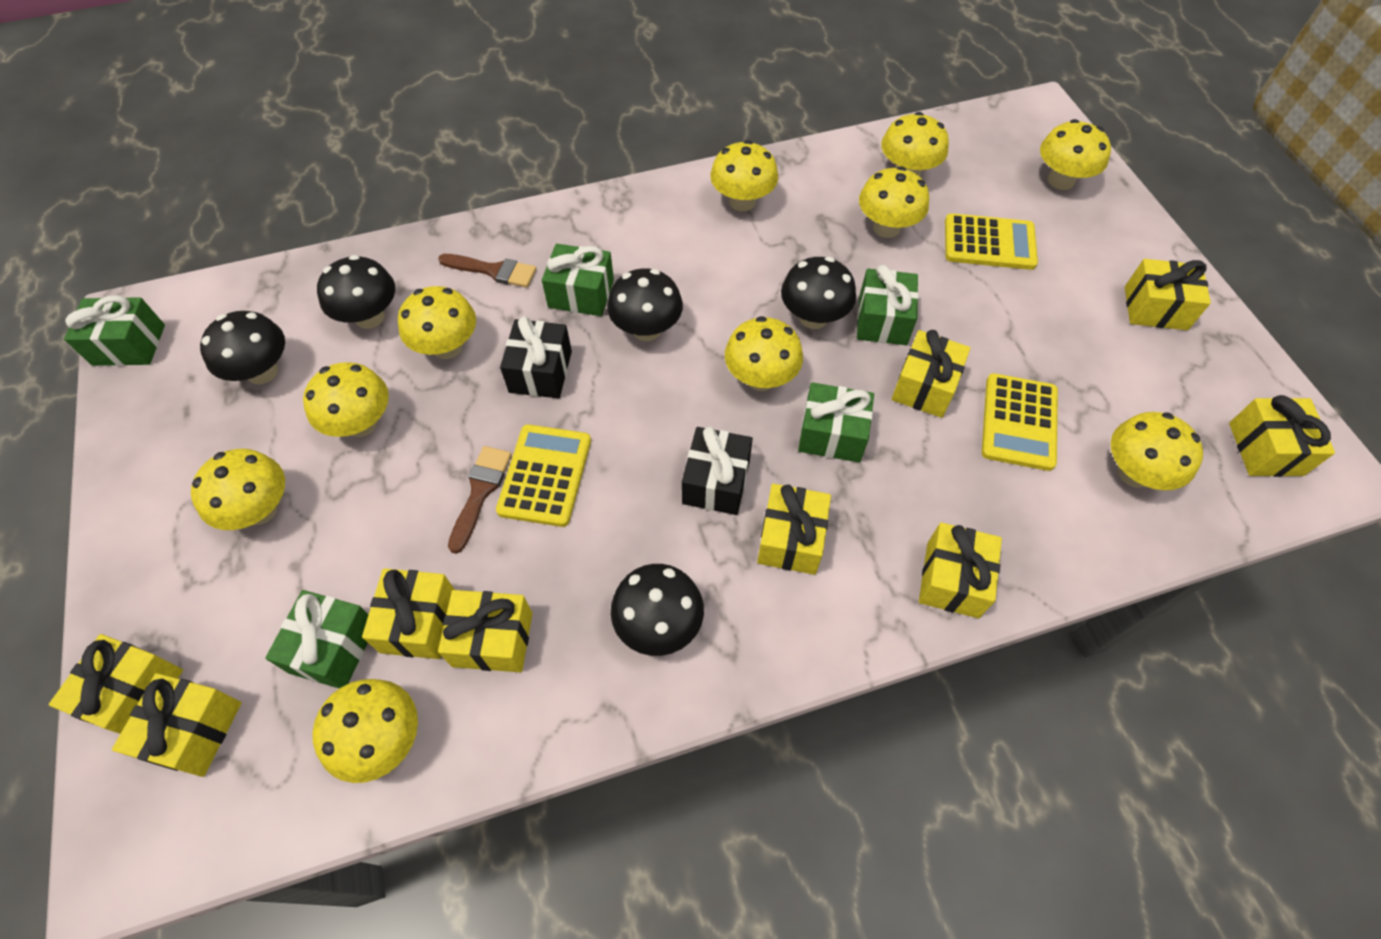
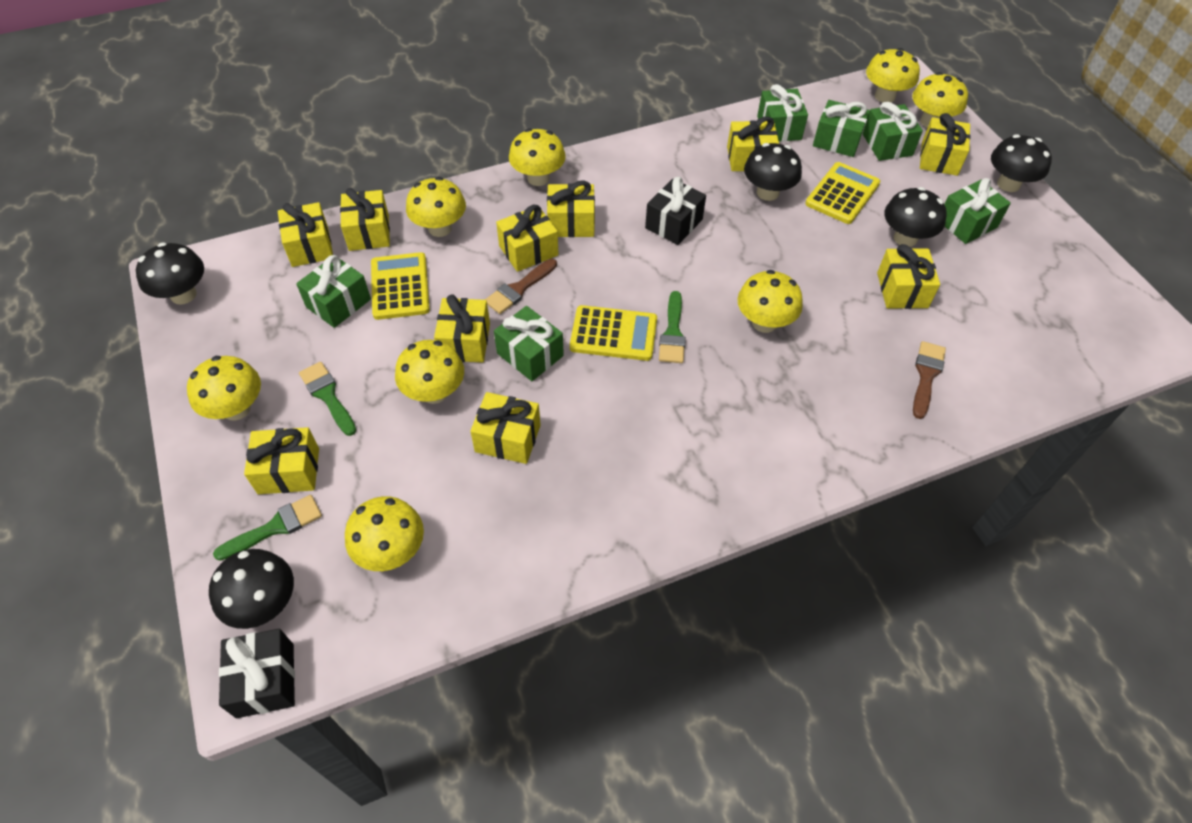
green brush: 0 -> 3
green gift: 5 -> 6
yellow gift: 9 -> 10
yellow mushroom: 10 -> 8

